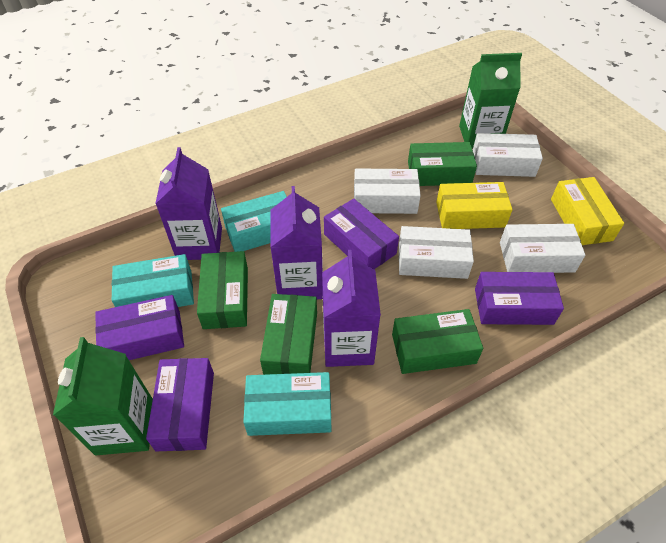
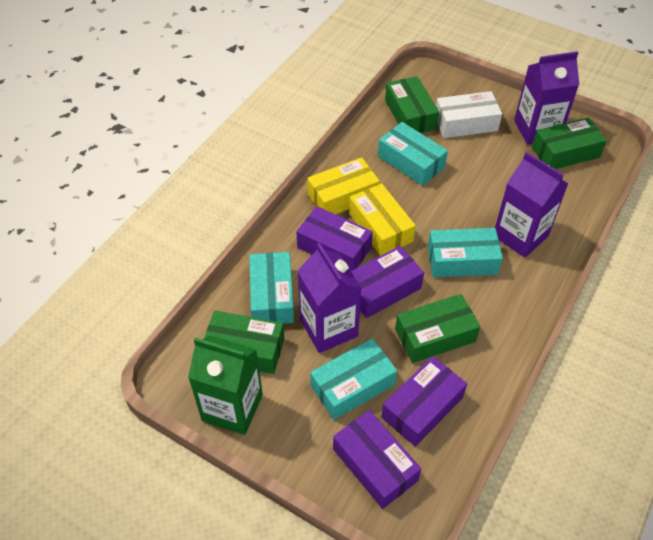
green carton: 2 -> 1
turquoise box: 3 -> 4
white box: 4 -> 1

